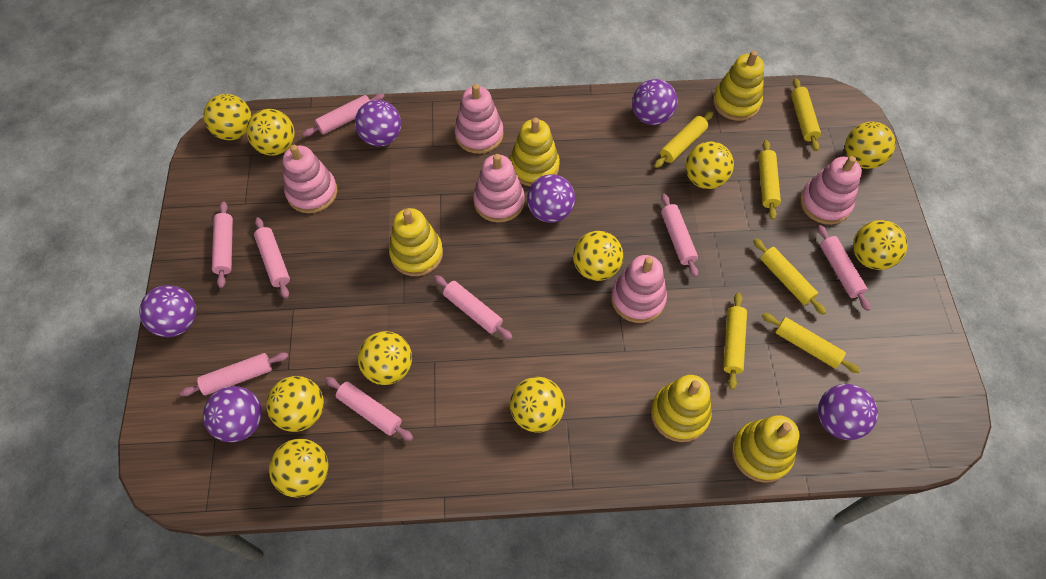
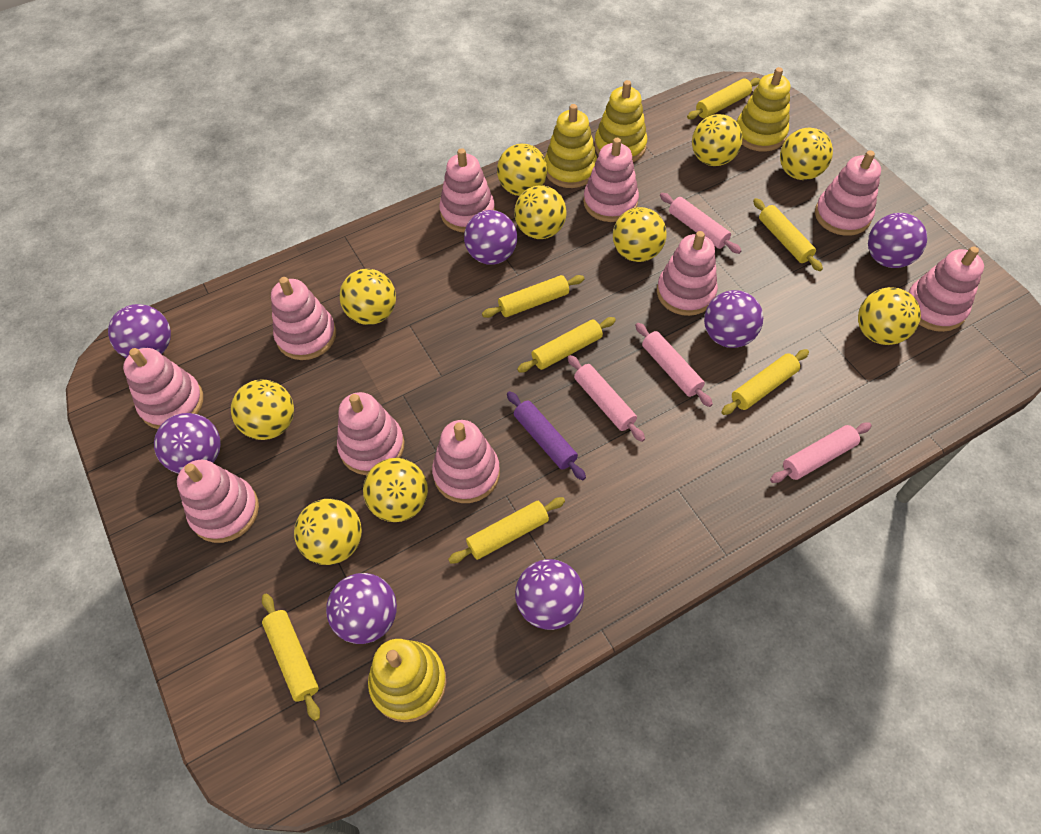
pink rolling pin: 8 -> 4
pink stacking toy: 5 -> 10
purple ball: 6 -> 7
purple rolling pin: 0 -> 1
yellow rolling pin: 6 -> 7
yellow stacking toy: 5 -> 4

